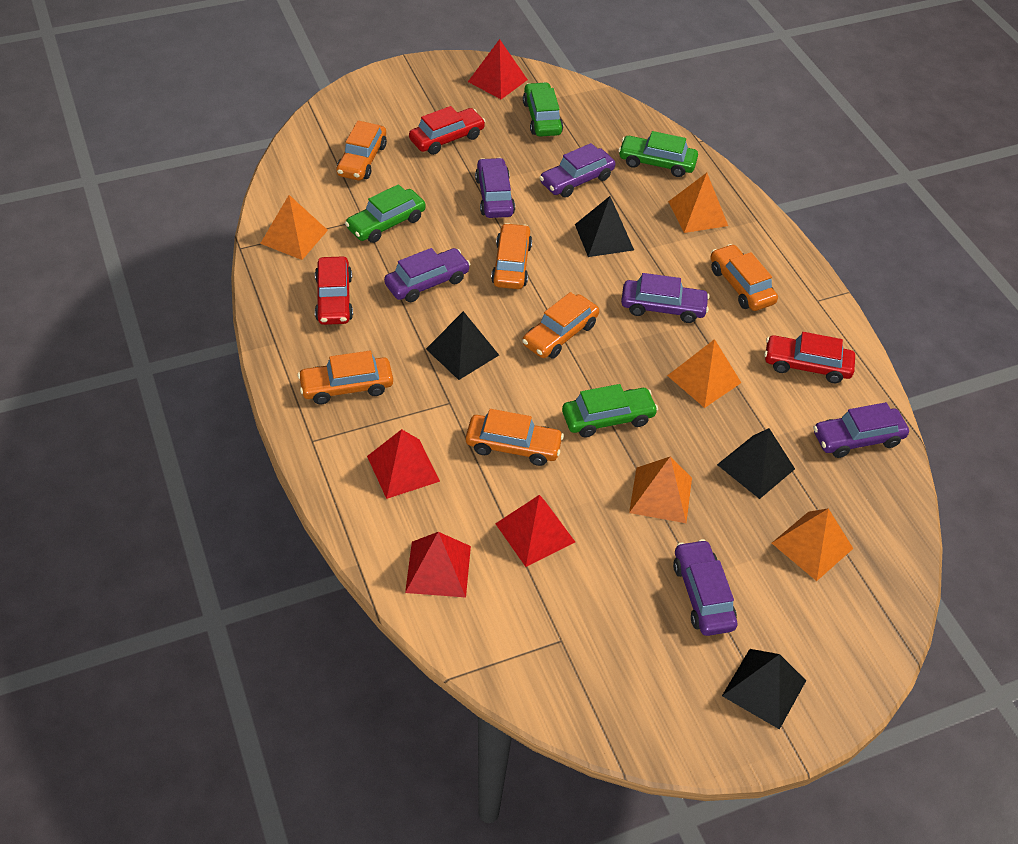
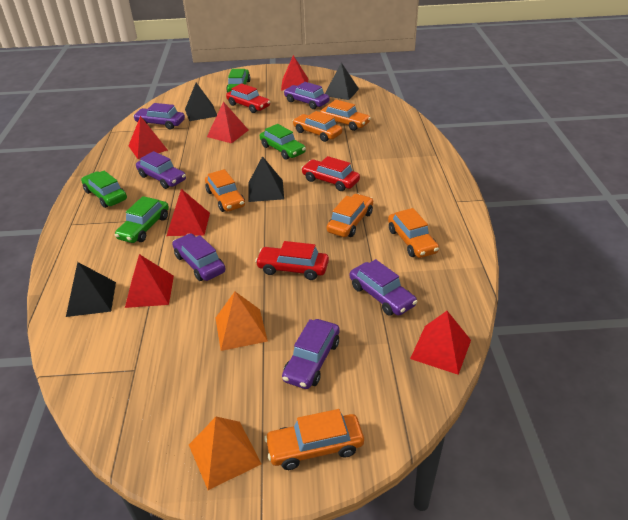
orange pyramid: 5 -> 2
red pyramid: 4 -> 6

